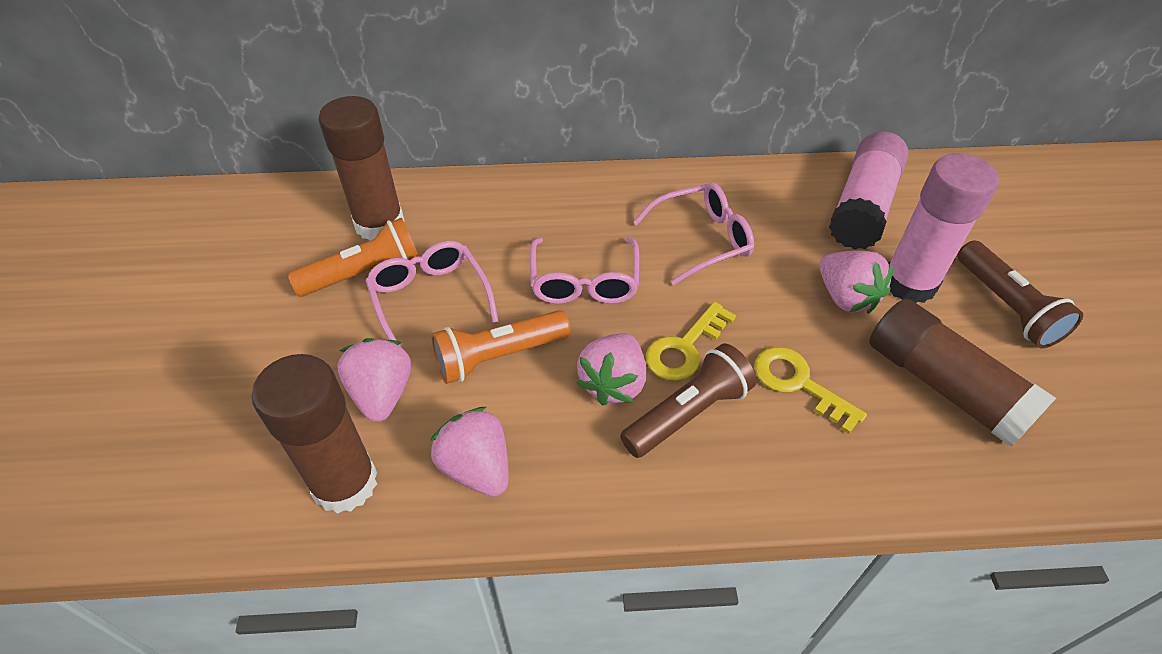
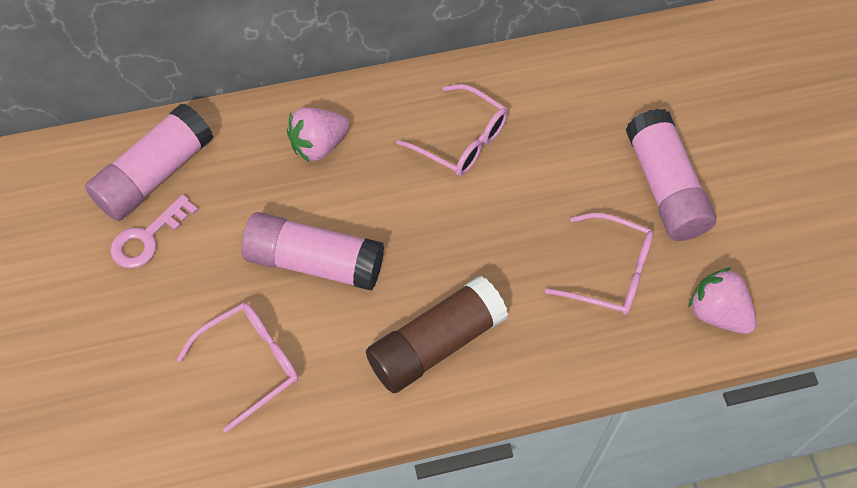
brown flashlight: 2 -> 0
brown glue stick: 3 -> 1
orange flashlight: 2 -> 0
pink glue stick: 2 -> 3
pink key: 0 -> 1
pink strawberry: 4 -> 2
yellow key: 2 -> 0

